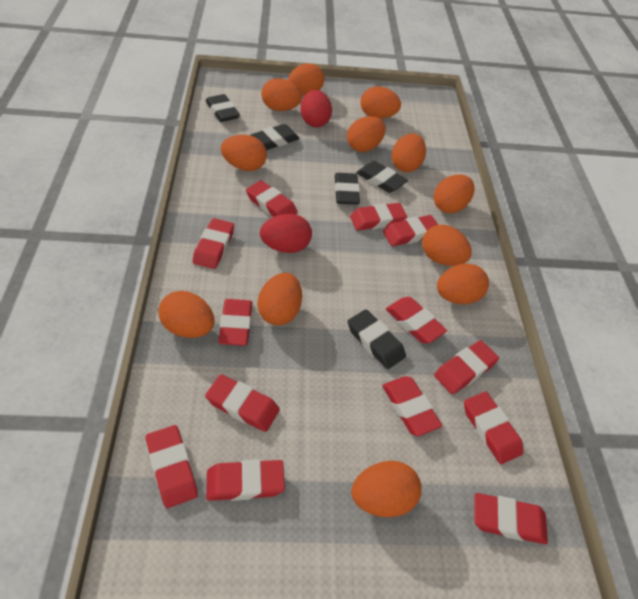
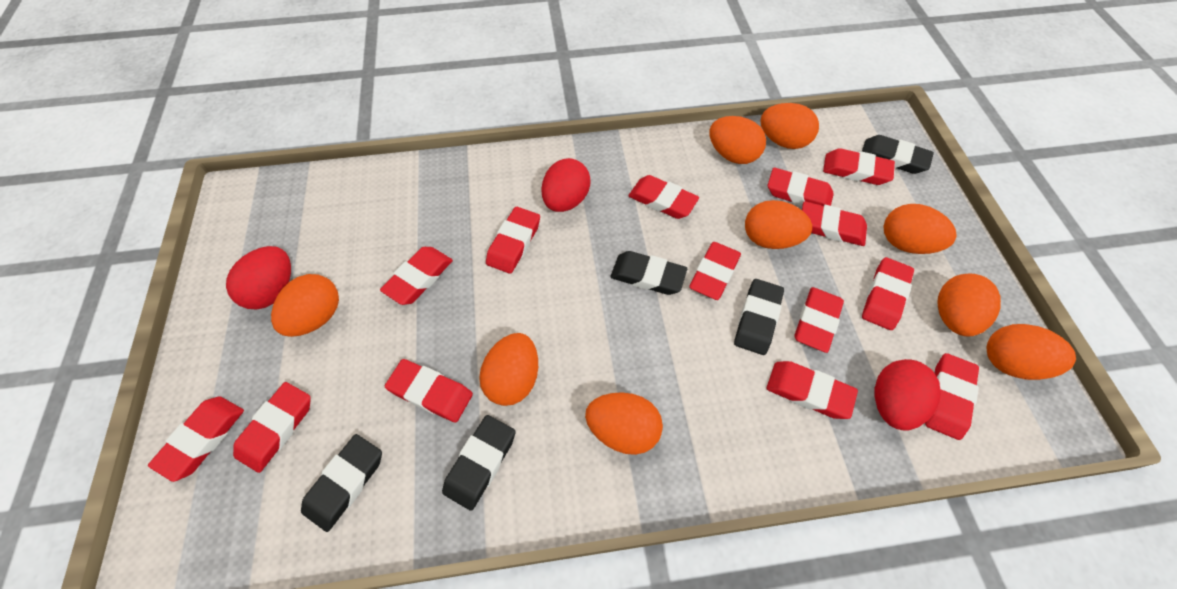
orange egg: 12 -> 9
red egg: 2 -> 3
red eraser: 13 -> 14

